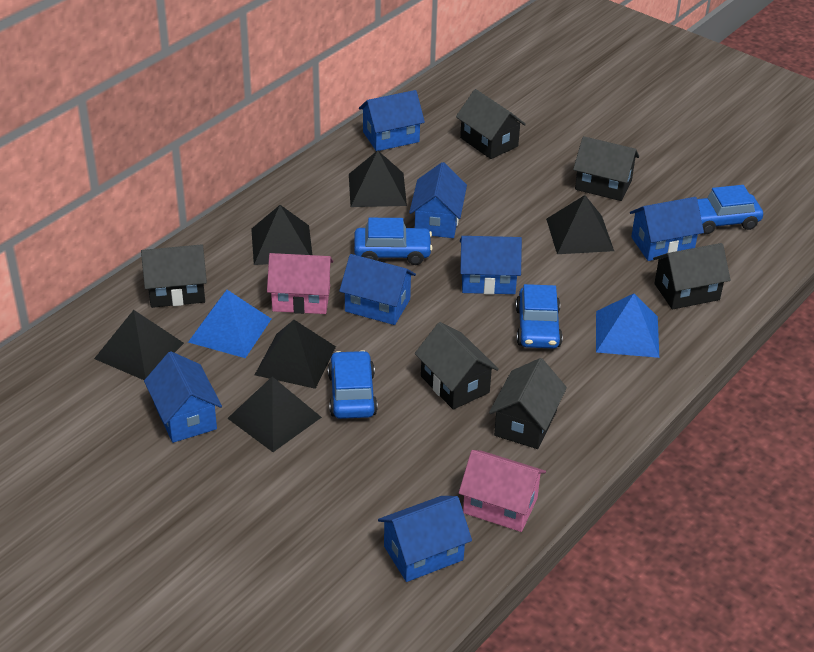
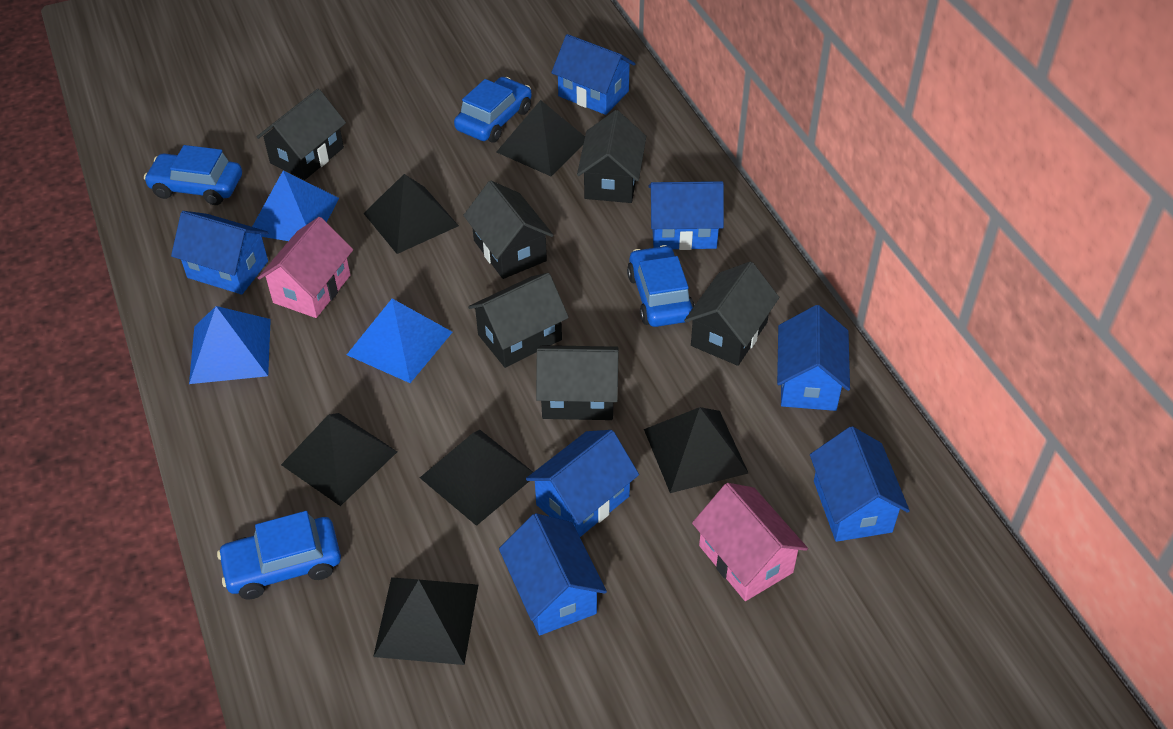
blue pyramid: 2 -> 3

